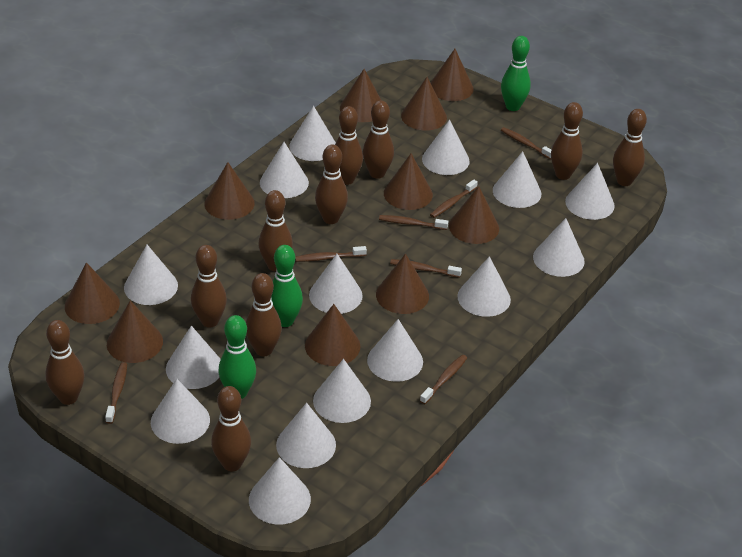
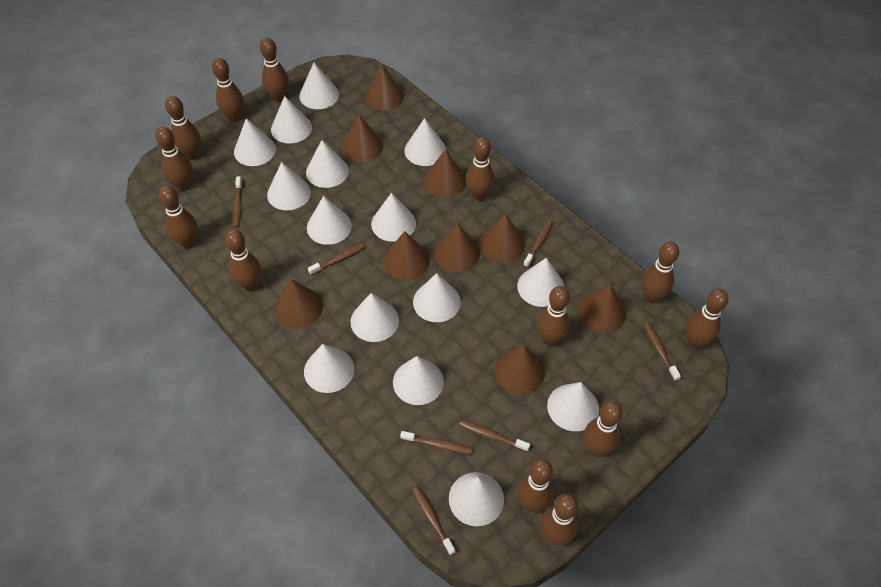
brown bowling pin: 10 -> 13
brown cone: 10 -> 9
green bowling pin: 3 -> 0

